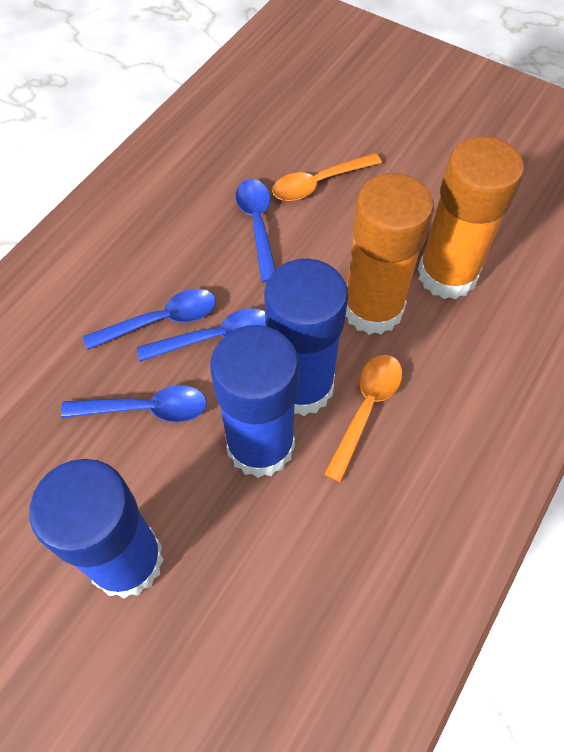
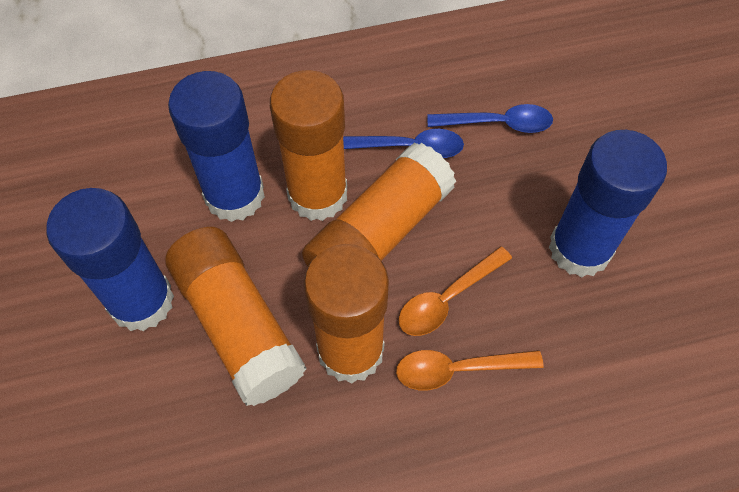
blue spoon: 4 -> 2
orange glue stick: 2 -> 4

